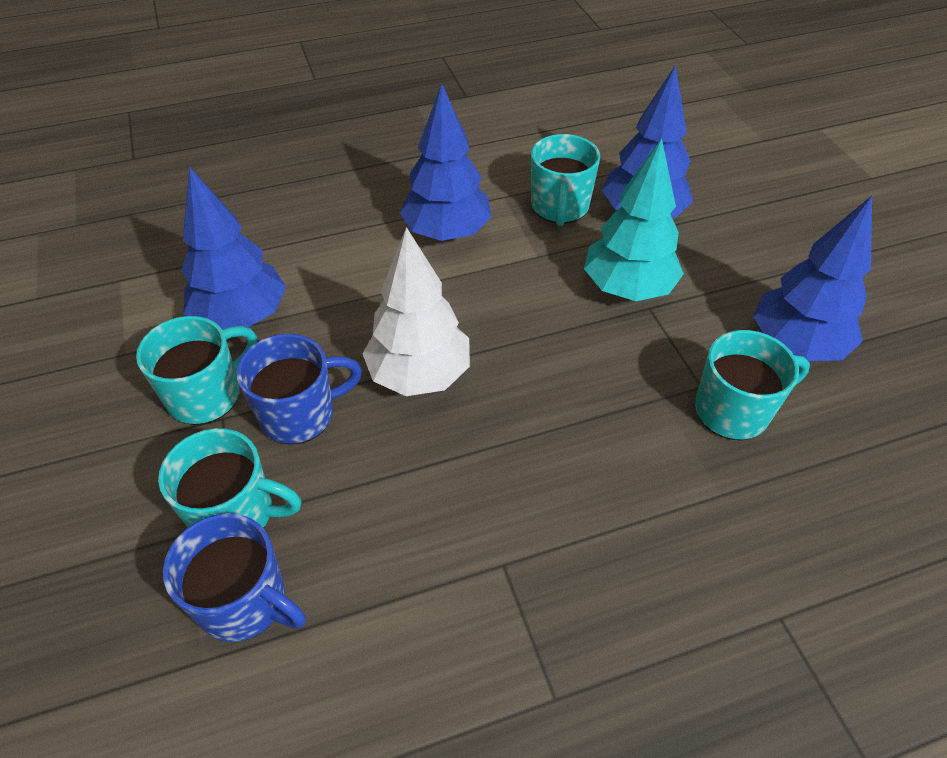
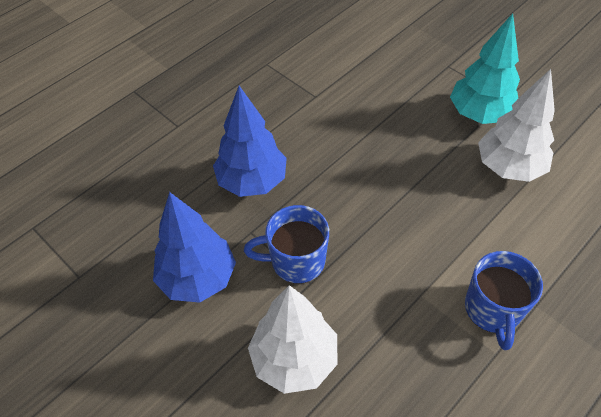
blue tree: 4 -> 2
turquoise mug: 4 -> 0
white tree: 1 -> 2

